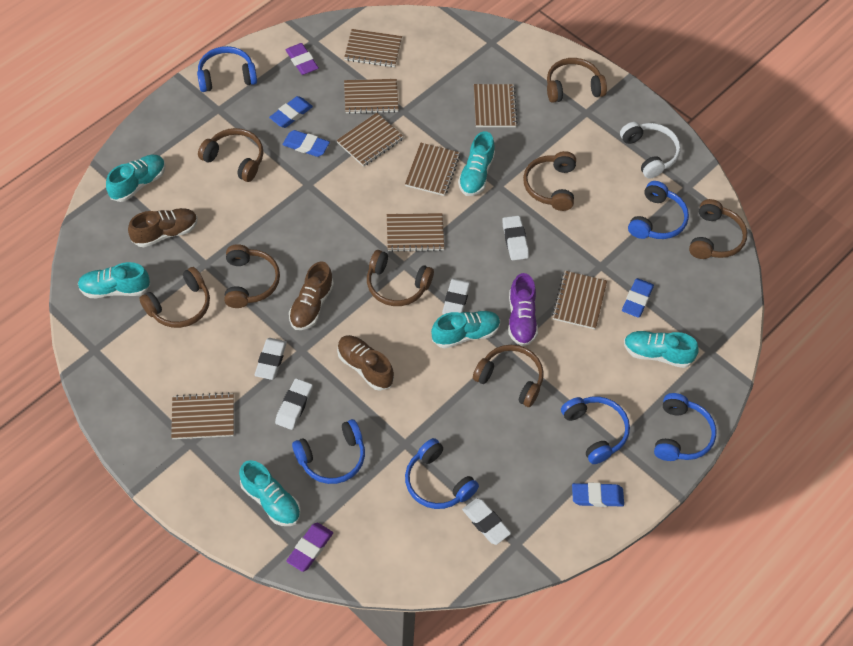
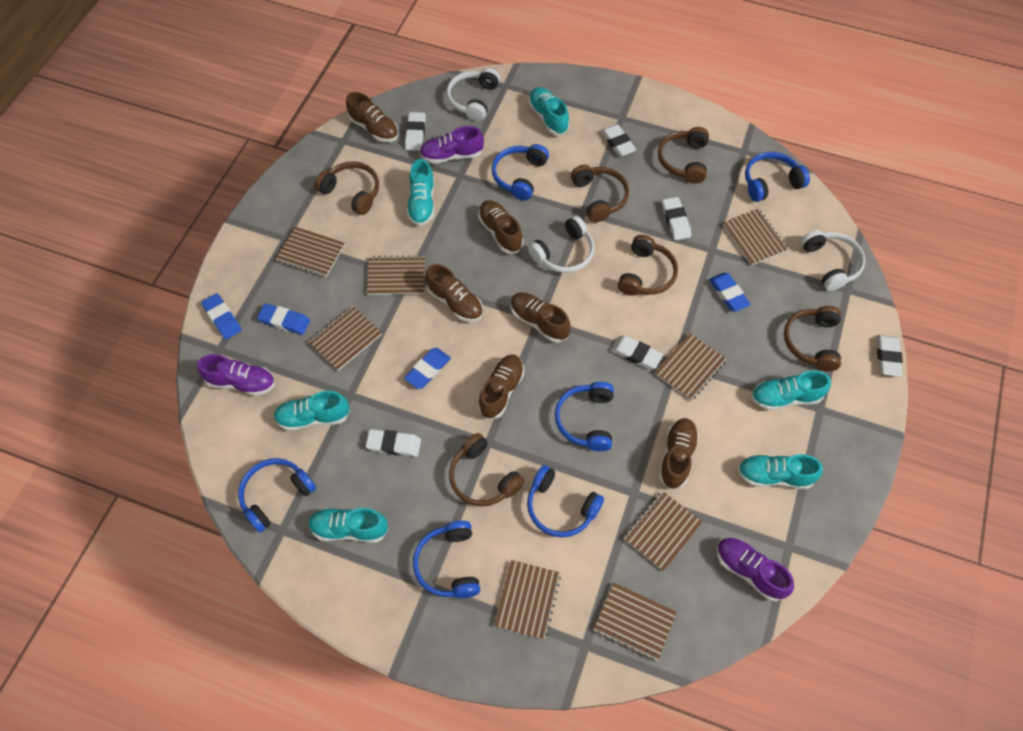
brown headphones: 8 -> 6
brown shoe: 3 -> 6
purple eraser: 2 -> 0
purple shoe: 1 -> 3
white eraser: 5 -> 6
white headphones: 1 -> 3

